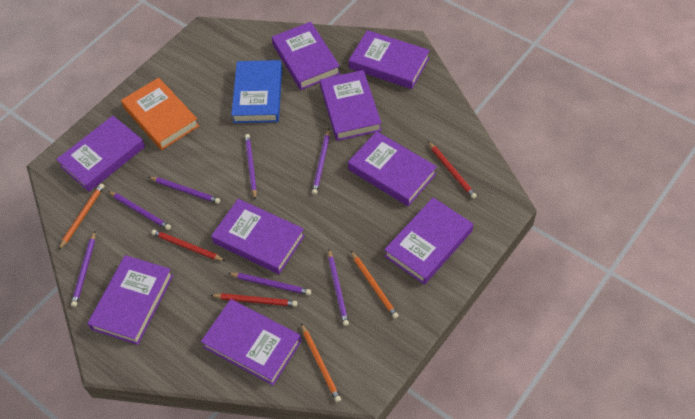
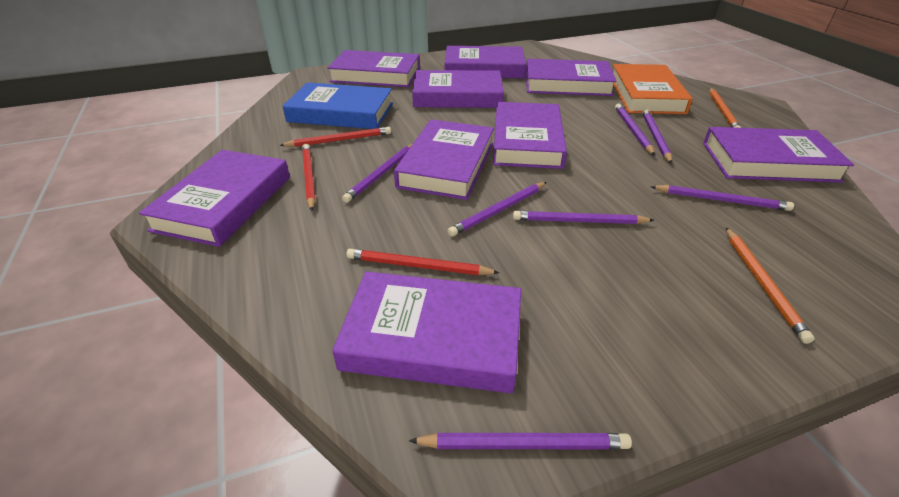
orange pencil: 3 -> 2

